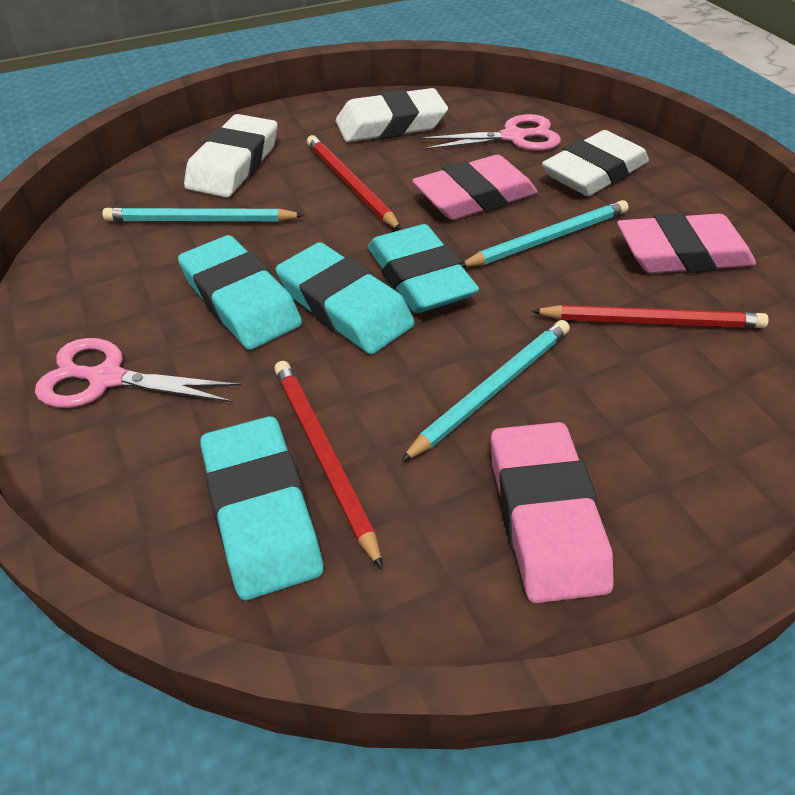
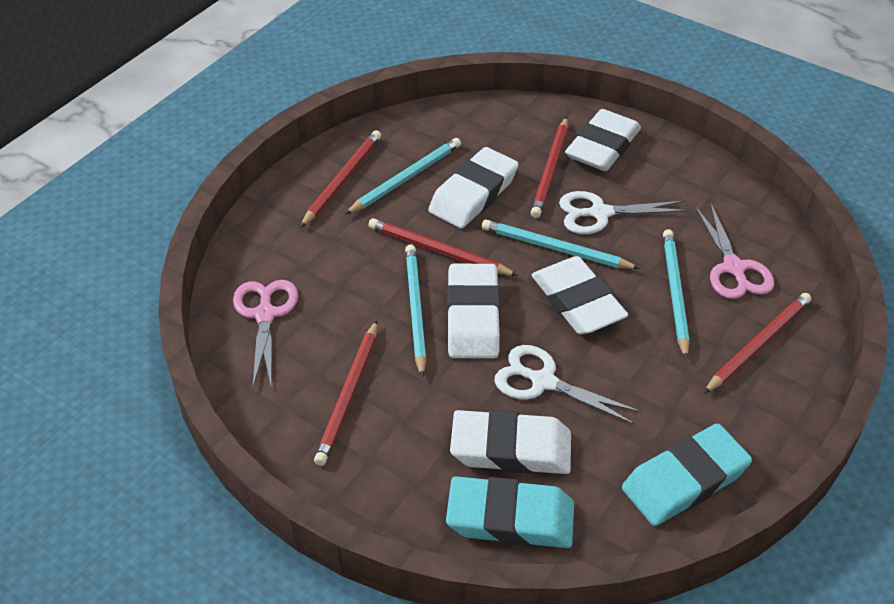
pink eraser: 3 -> 0
red pencil: 3 -> 5
turquoise eraser: 4 -> 2
turquoise pencil: 3 -> 4
white eraser: 3 -> 5
white scissors: 0 -> 2

